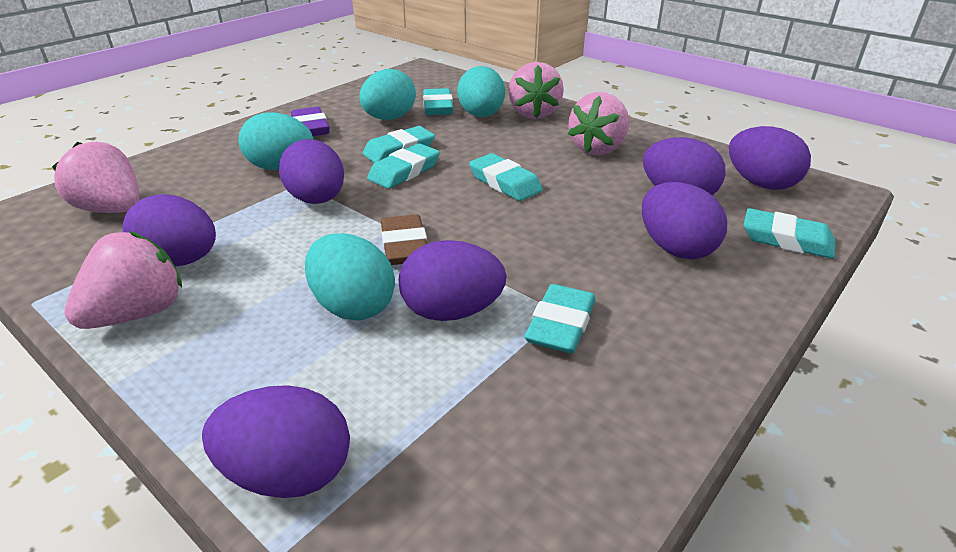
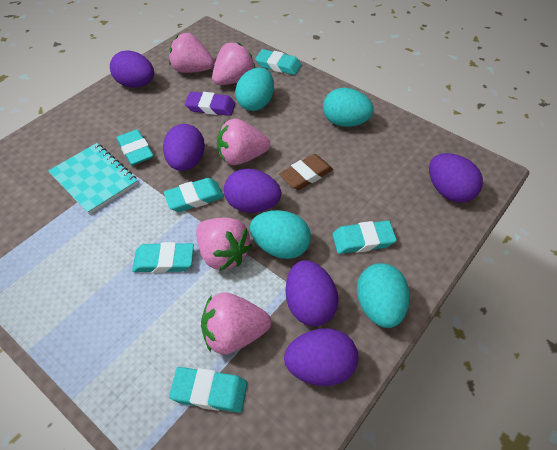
pink strawberry: 4 -> 5
purple egg: 7 -> 6
turquoise notebook: 0 -> 1

